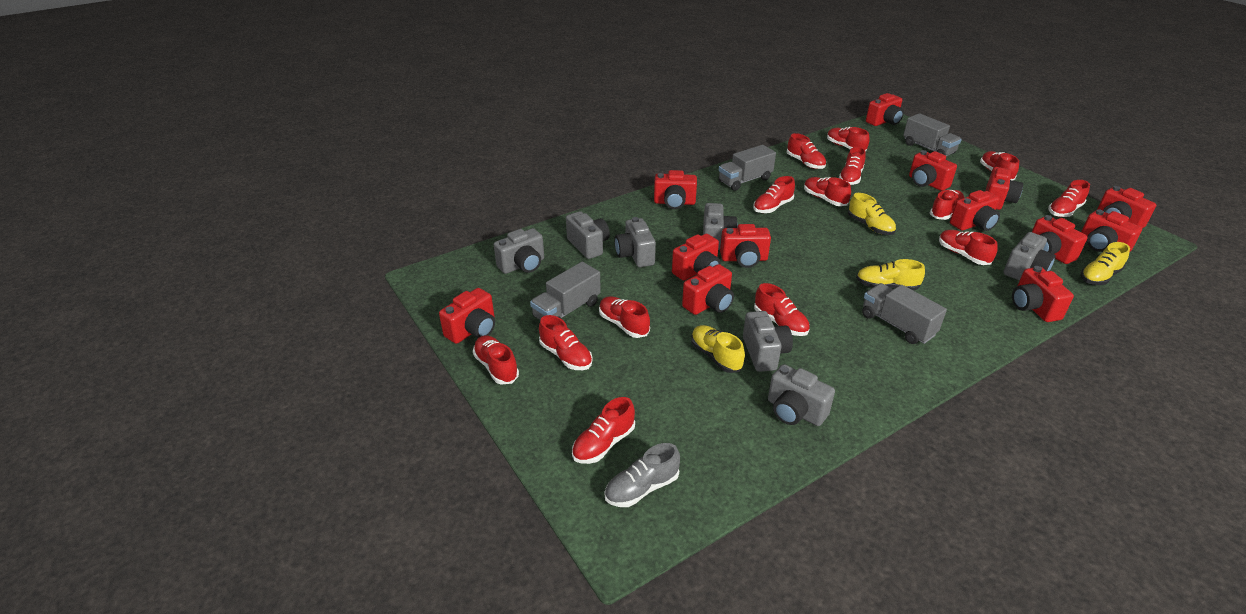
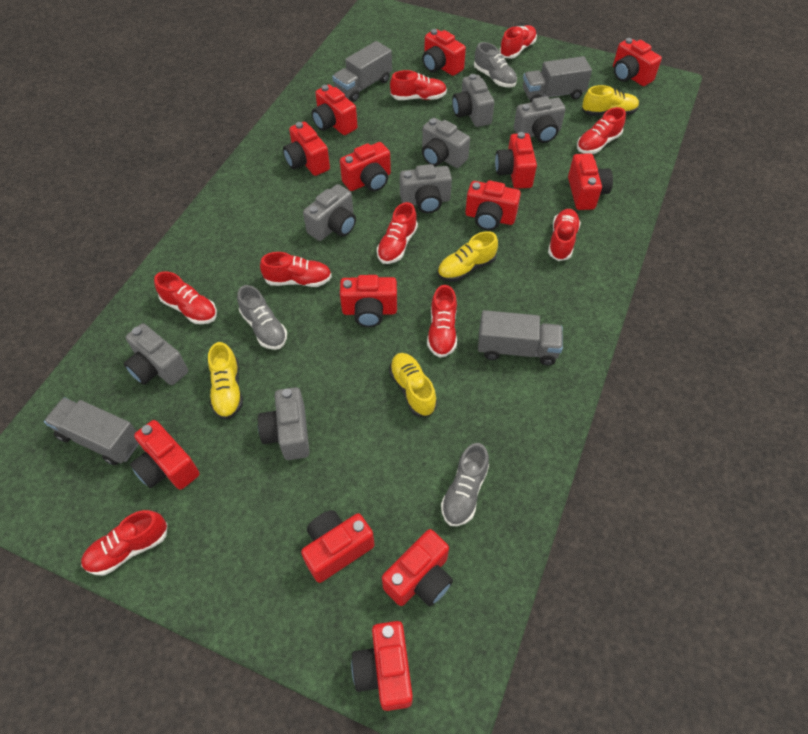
grey shoe: 1 -> 3
red shoe: 14 -> 9

